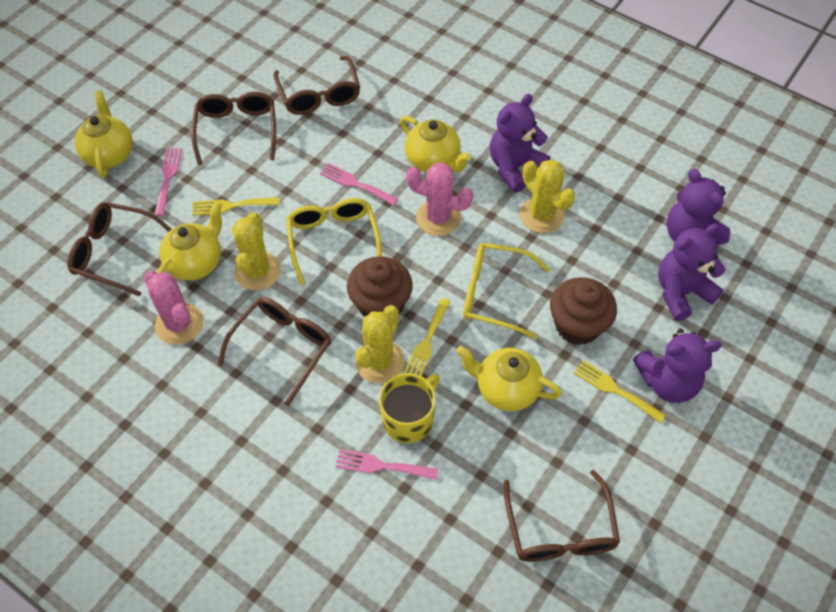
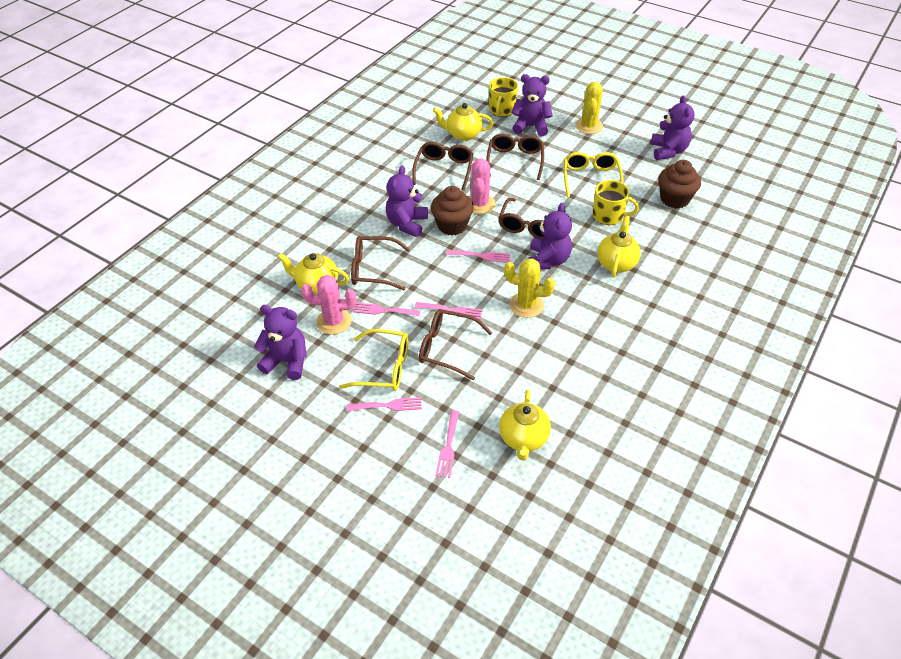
pink fork: 3 -> 5
purple teddy bear: 4 -> 5
yellow cactus: 3 -> 2
yellow fork: 3 -> 0
yellow mug: 1 -> 2

